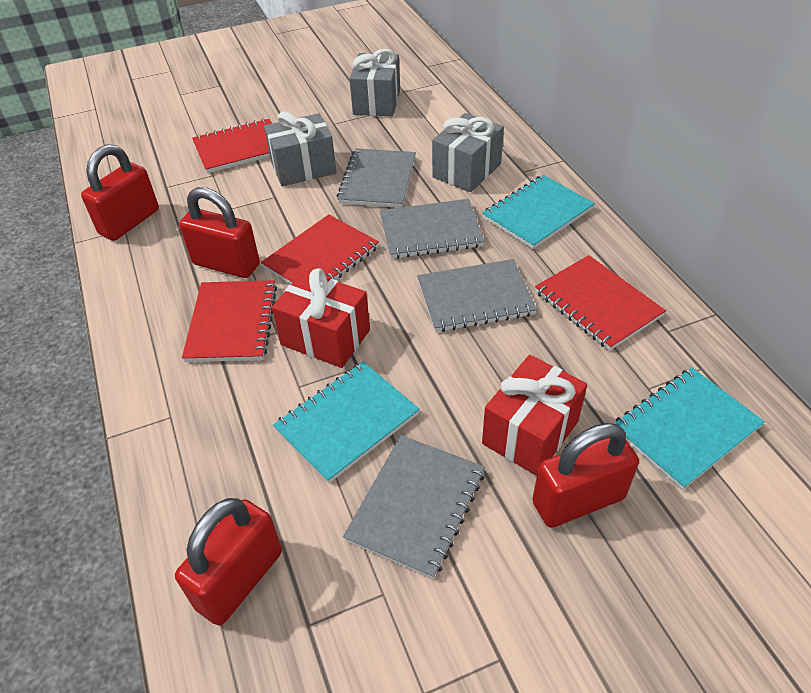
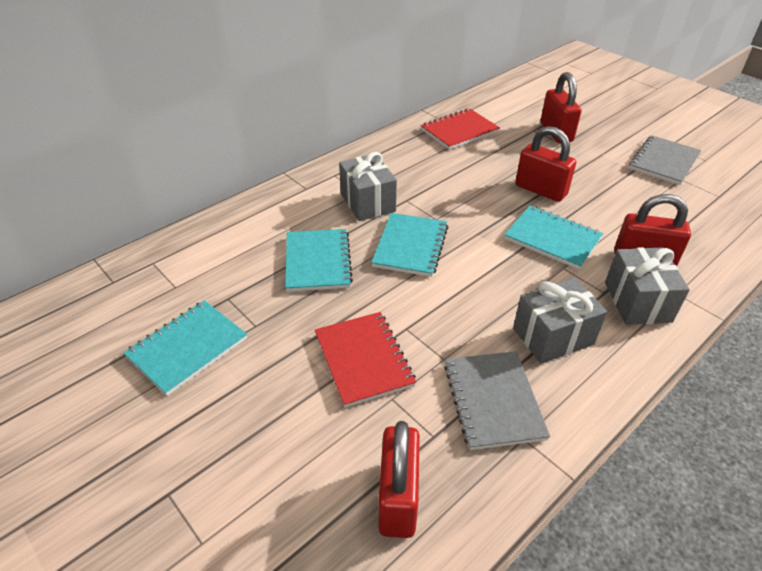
grey notebook: 4 -> 2
red gift: 2 -> 0
red notebook: 4 -> 2
turquoise notebook: 3 -> 4

